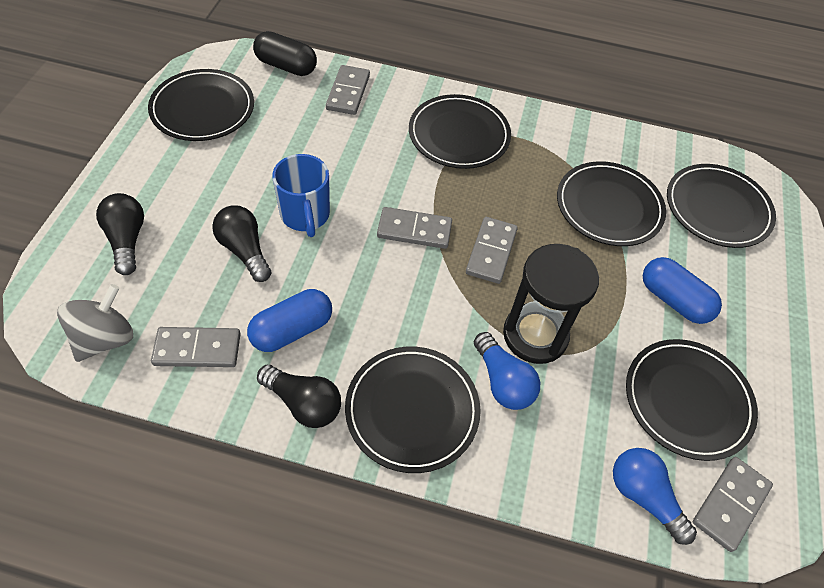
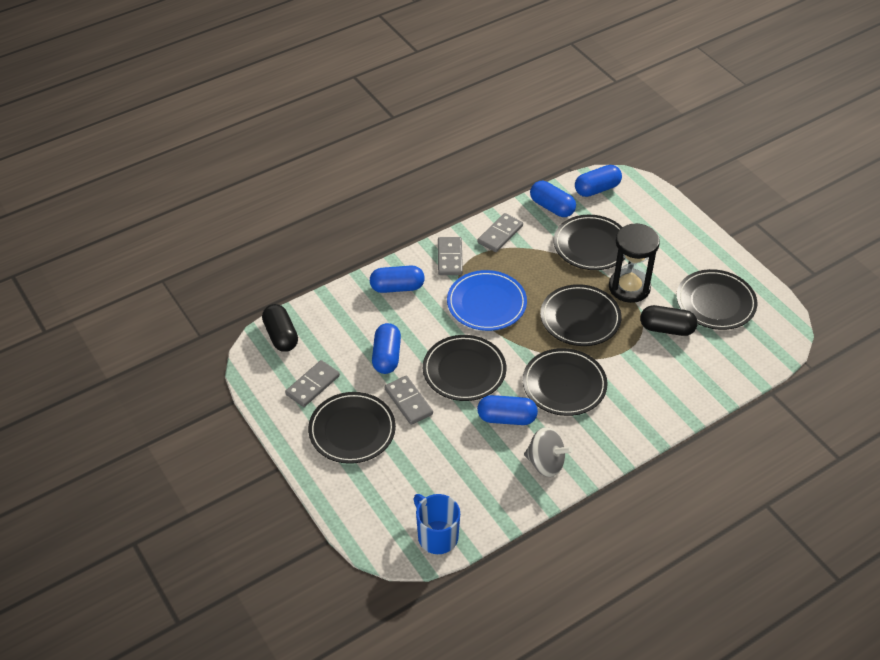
black capsule: 1 -> 2
black light bulb: 3 -> 0
blue capsule: 2 -> 5
blue light bulb: 2 -> 0
blue plate: 0 -> 1
grey domino: 5 -> 4

